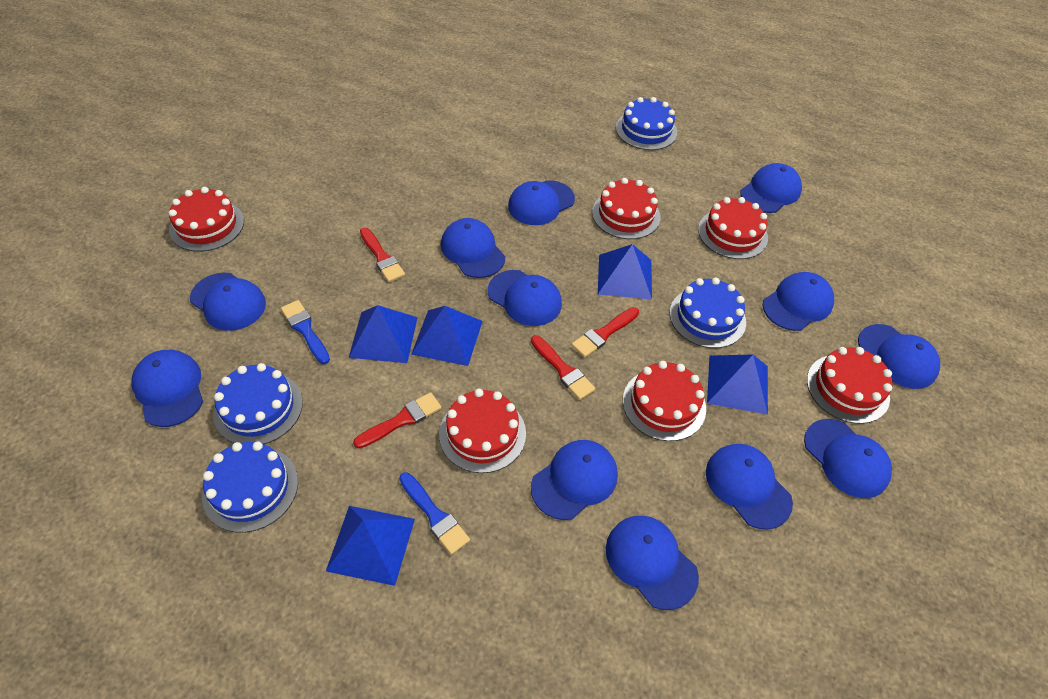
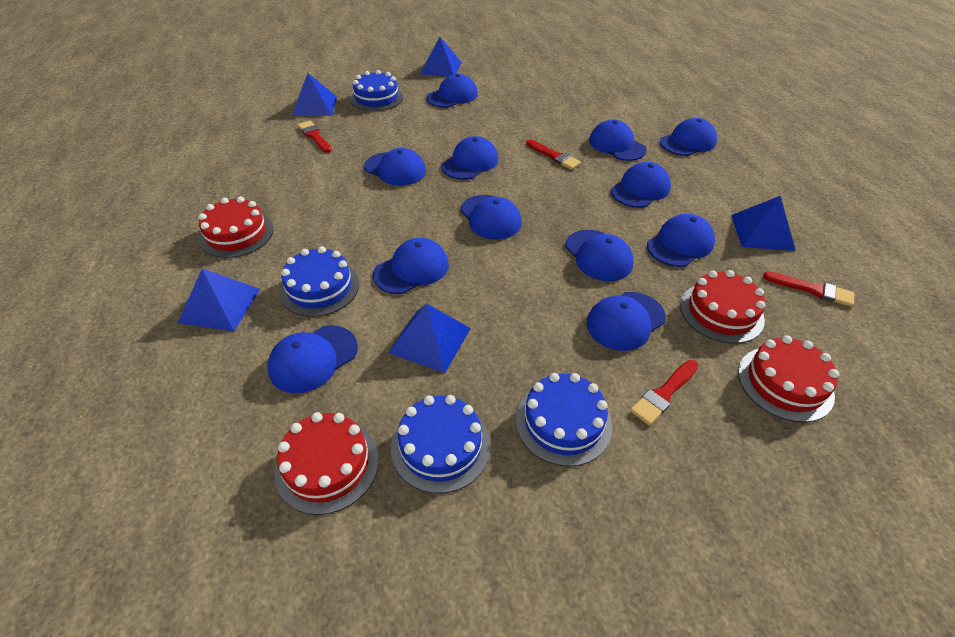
blue brush: 2 -> 0
red cake: 6 -> 4

